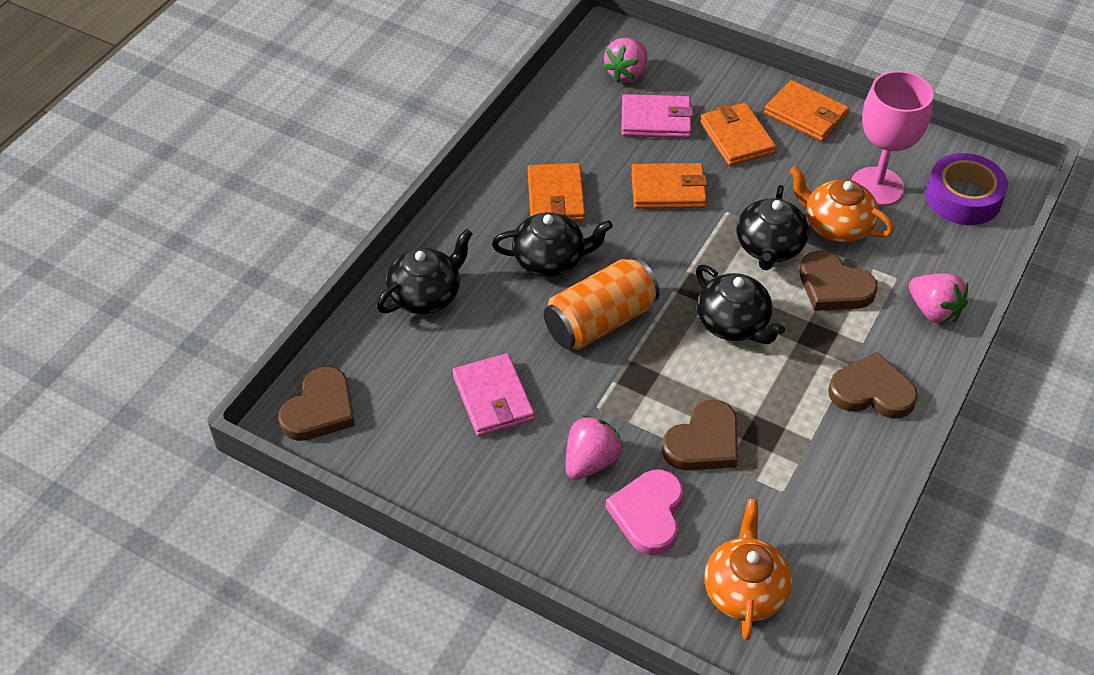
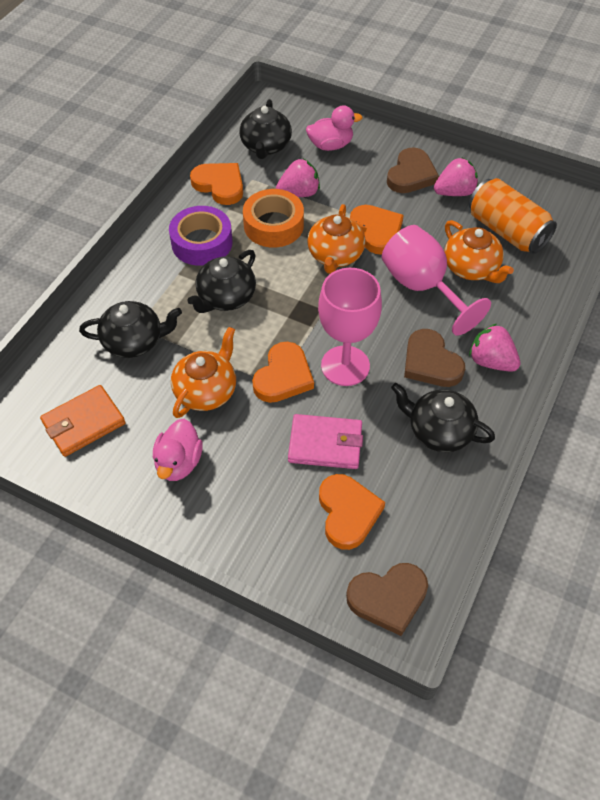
brown heart: 4 -> 3
orange heart: 0 -> 4
orange tape: 0 -> 1
orange teapot: 2 -> 3
orange wallet: 4 -> 1
pink duck: 0 -> 2
pink goblet: 1 -> 2
pink heart: 1 -> 0
pink wallet: 2 -> 1

